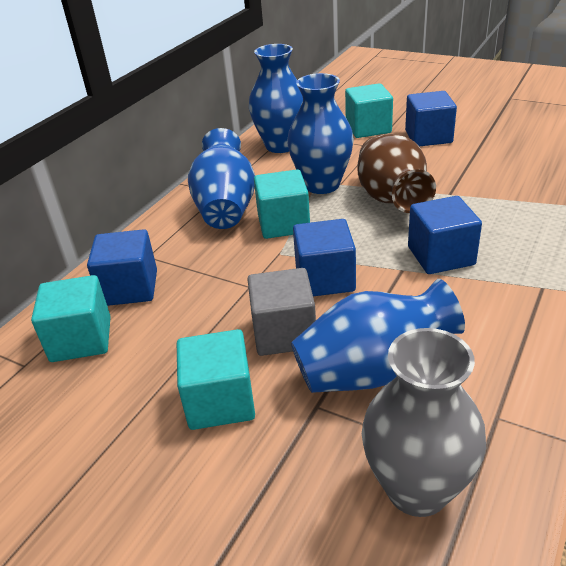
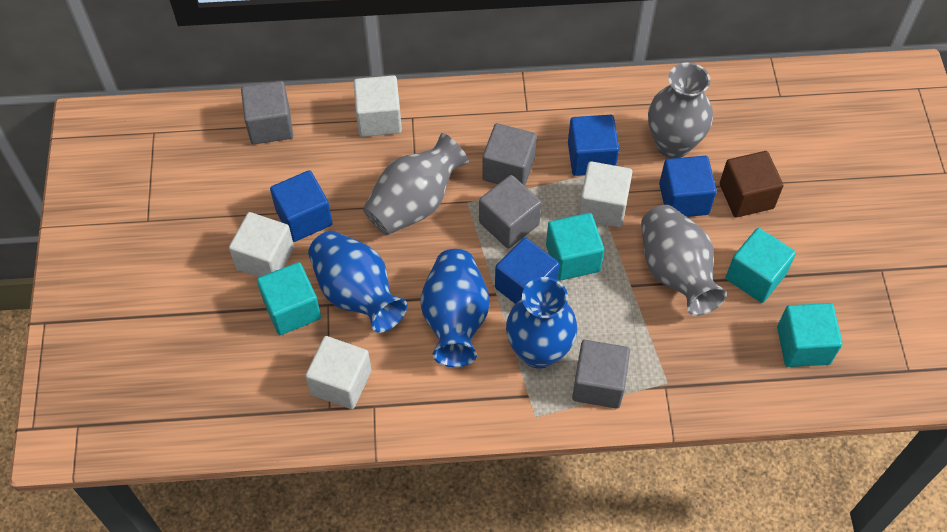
blue vase: 4 -> 3
brown cube: 0 -> 1
brown vase: 1 -> 0
grey cube: 1 -> 4
grey vase: 1 -> 3
white cube: 0 -> 4

